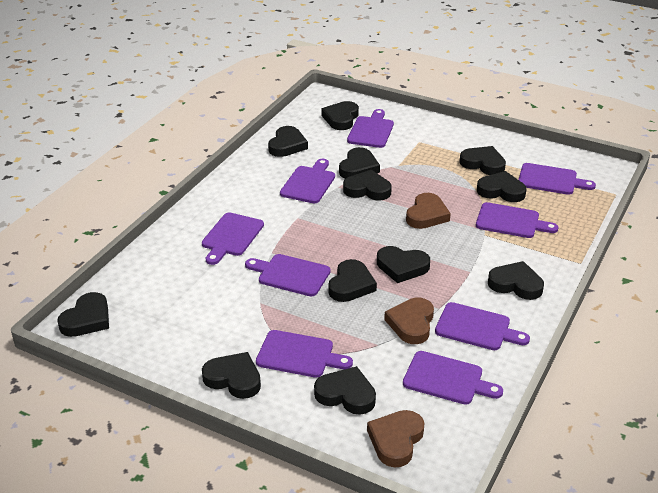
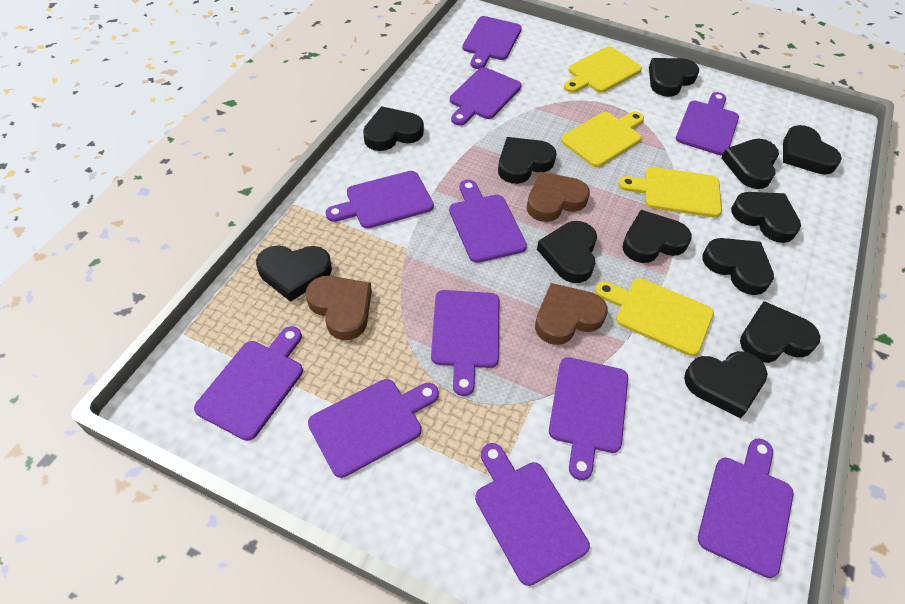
purple cutting board: 9 -> 11
yellow cutting board: 0 -> 4

